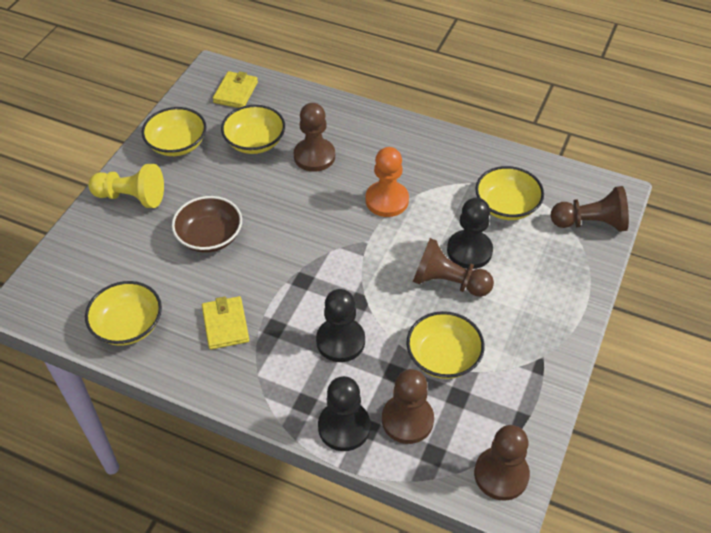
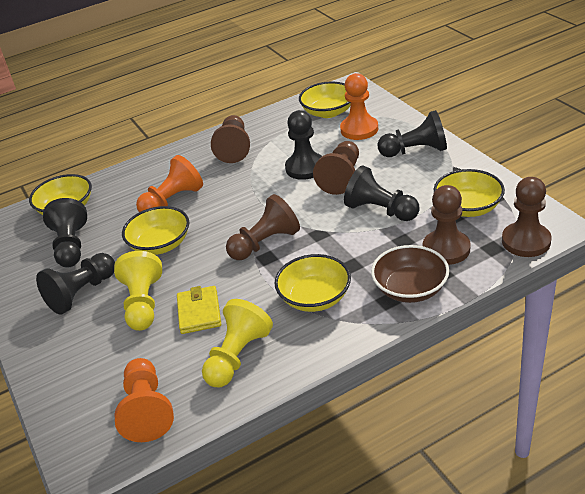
black pawn: 3 -> 5
orange pawn: 1 -> 3
yellow pawn: 1 -> 2
yellow wallet: 2 -> 1

